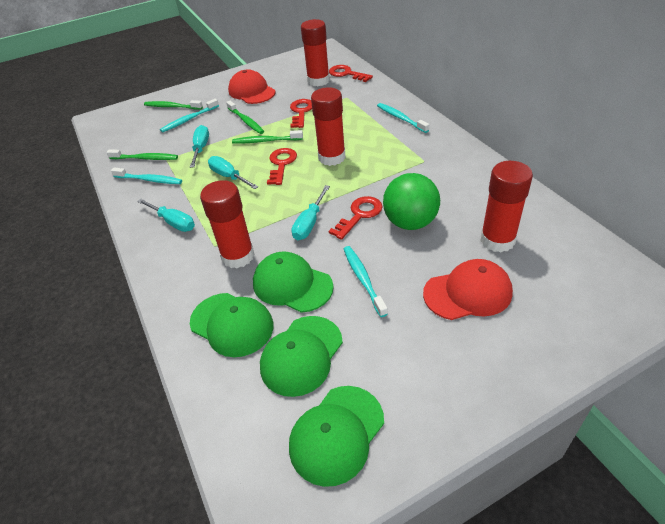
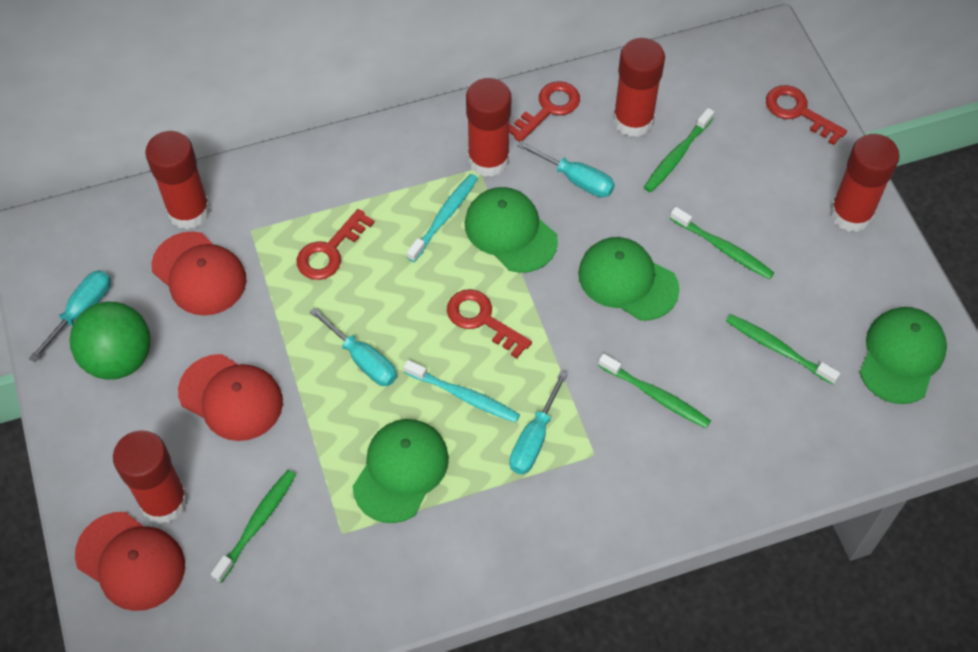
green toothbrush: 4 -> 5
red cap: 2 -> 3
red glue stick: 4 -> 5
turquoise toothbrush: 4 -> 2

